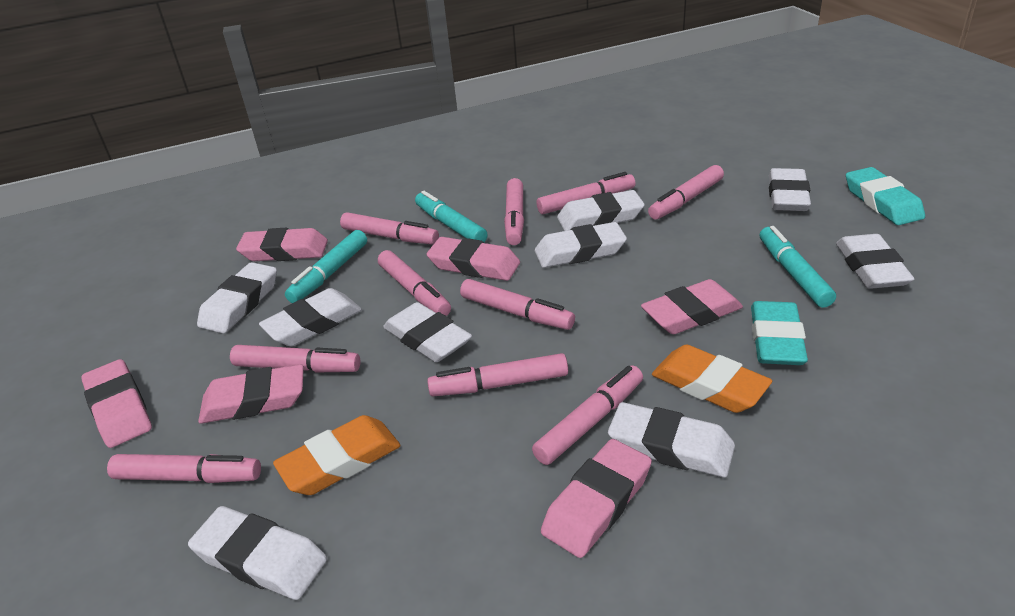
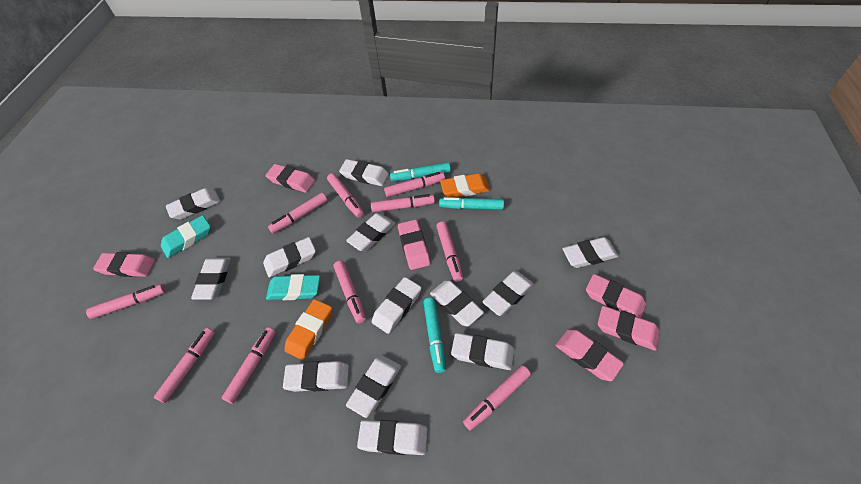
white eraser: 9 -> 13

